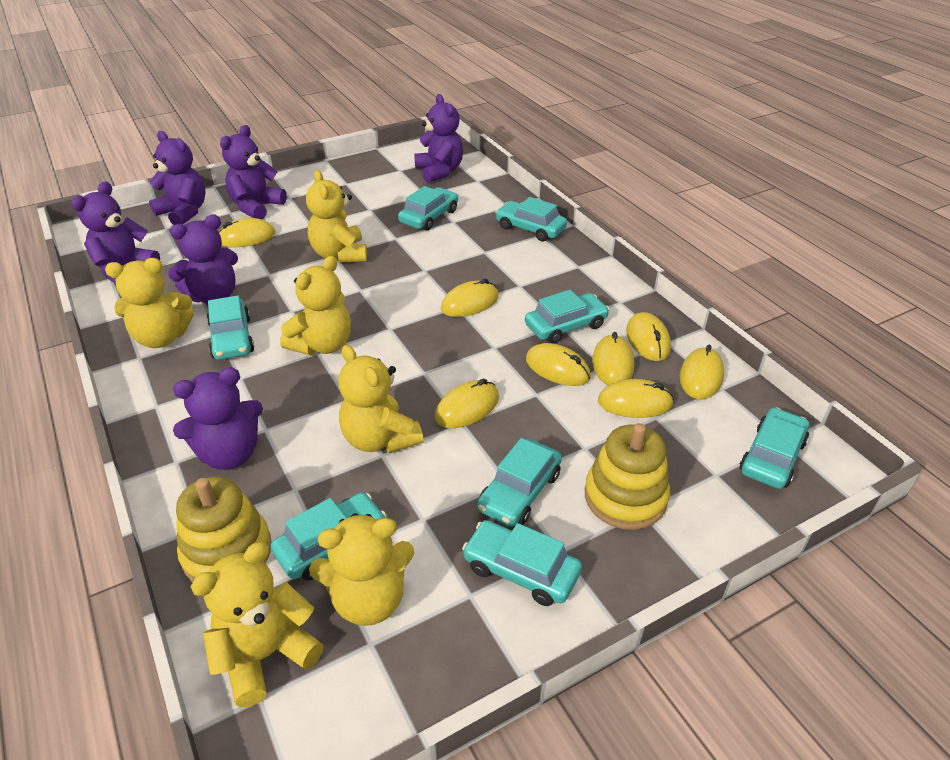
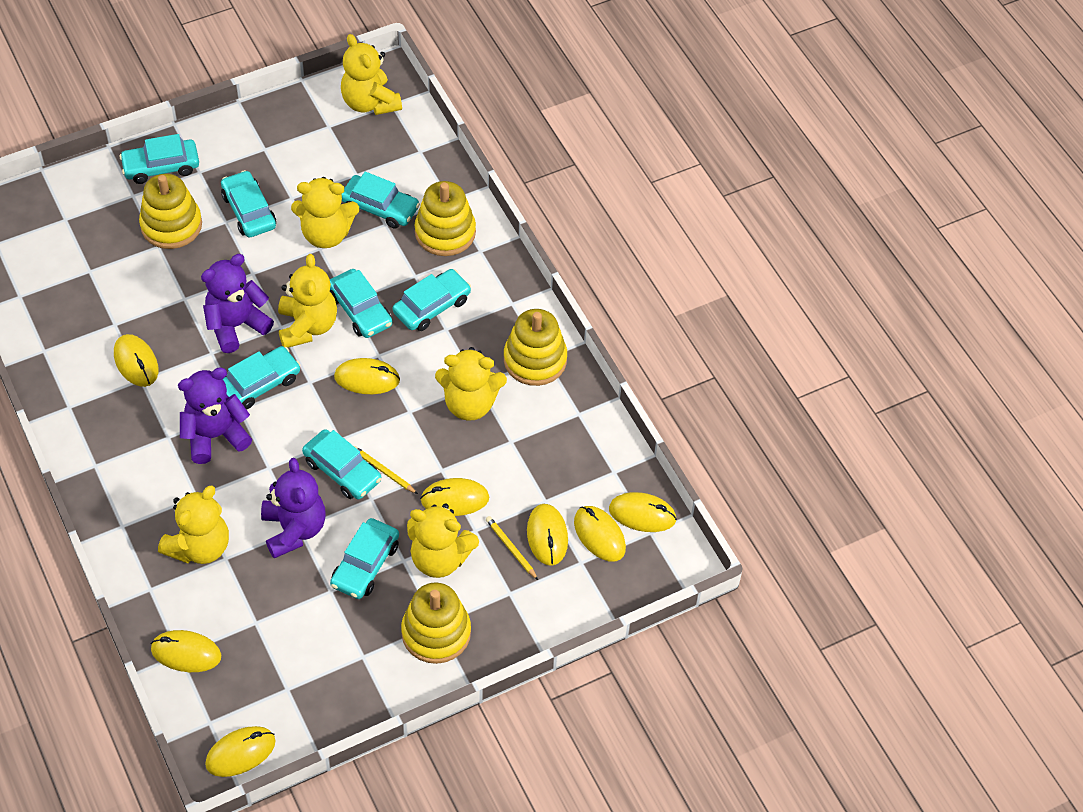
purple teddy bear: 6 -> 3
yellow pencil: 0 -> 2
yellow stacking toy: 2 -> 4

